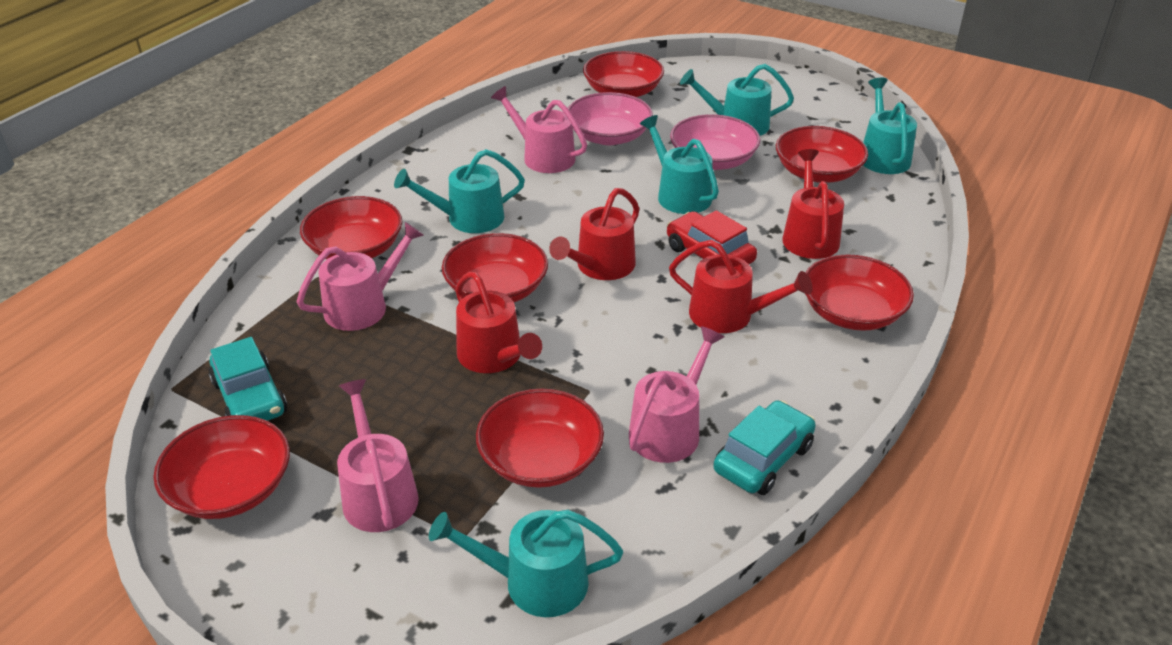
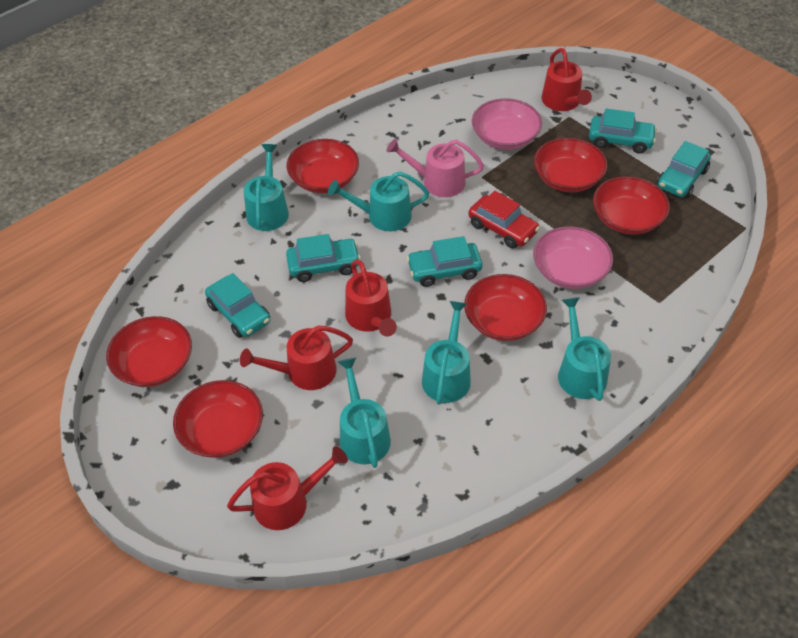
pink watering can: 4 -> 1
red bowl: 7 -> 6
turquoise car: 2 -> 5

